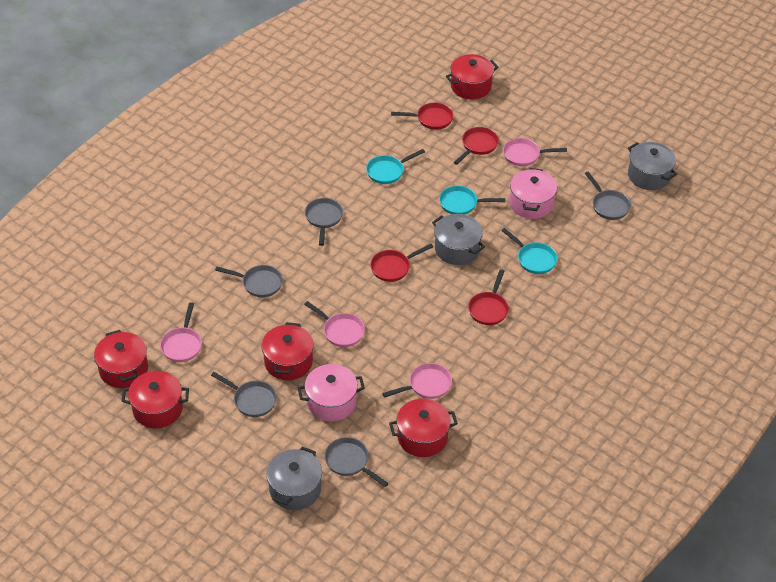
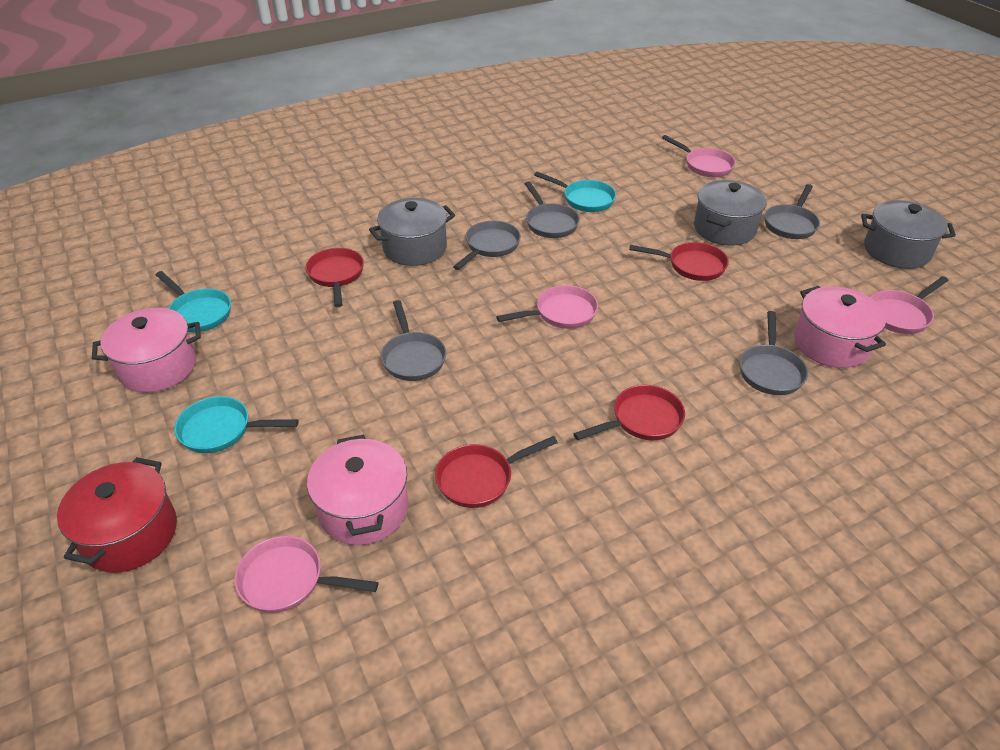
pink pot: 2 -> 3
red pot: 5 -> 1

